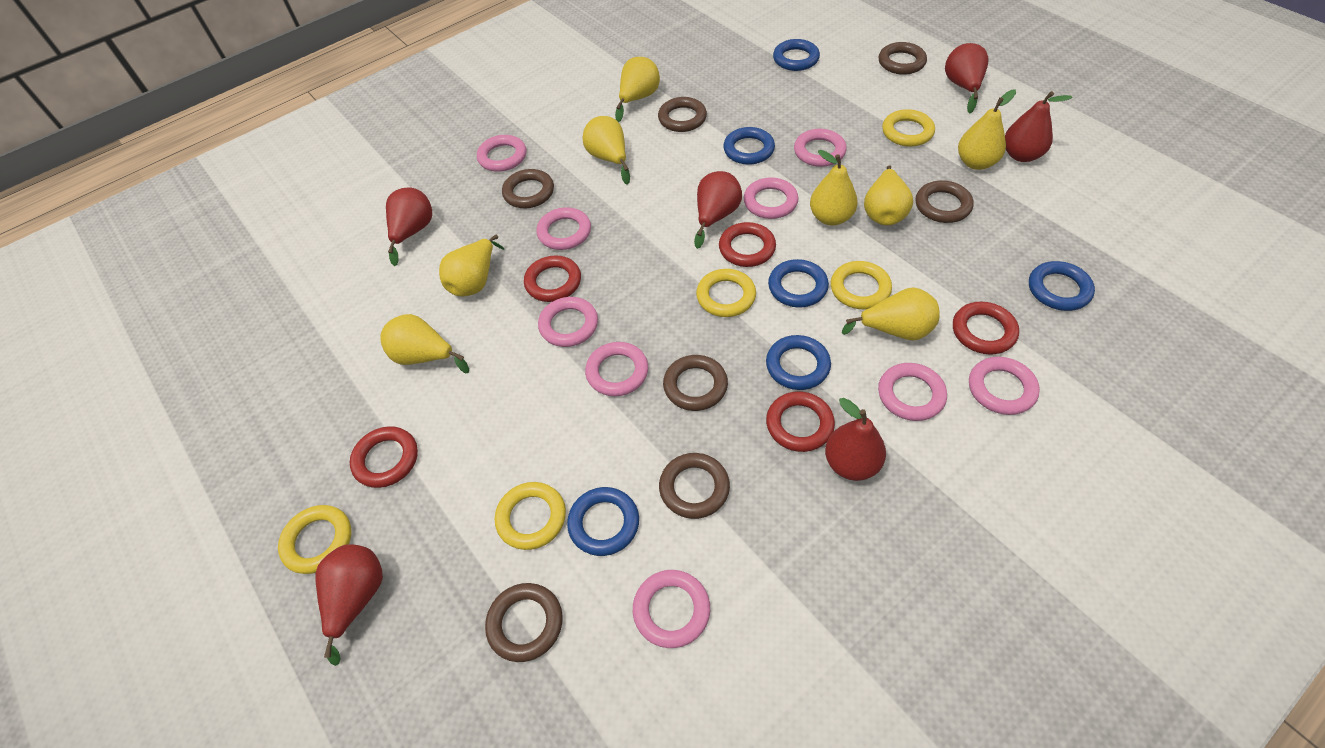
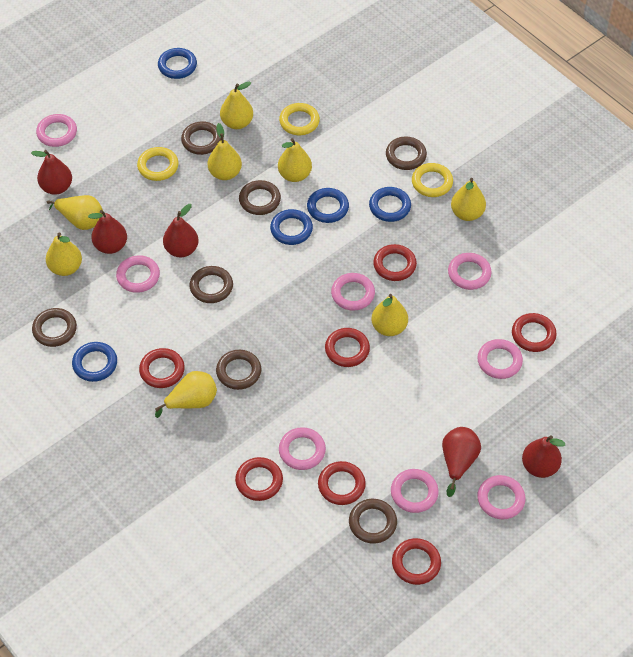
blue ring: 6 -> 5
pink ring: 9 -> 8
red pear: 6 -> 5
red ring: 5 -> 7
yellow ring: 5 -> 3

